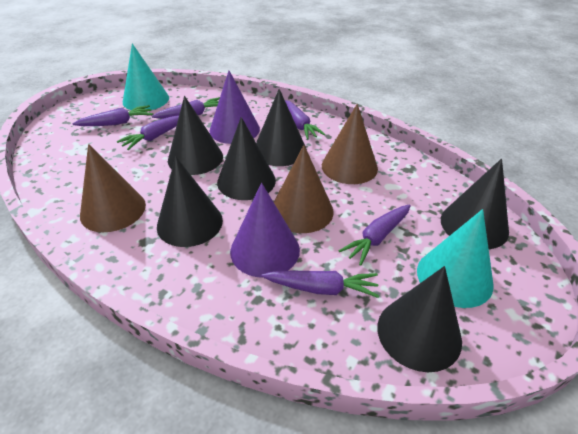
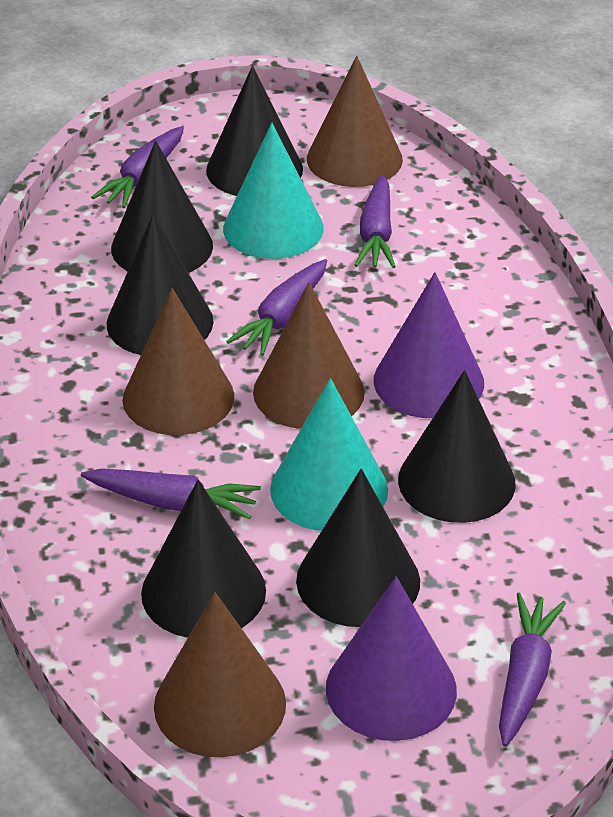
brown cone: 3 -> 4
purple carrot: 6 -> 5

